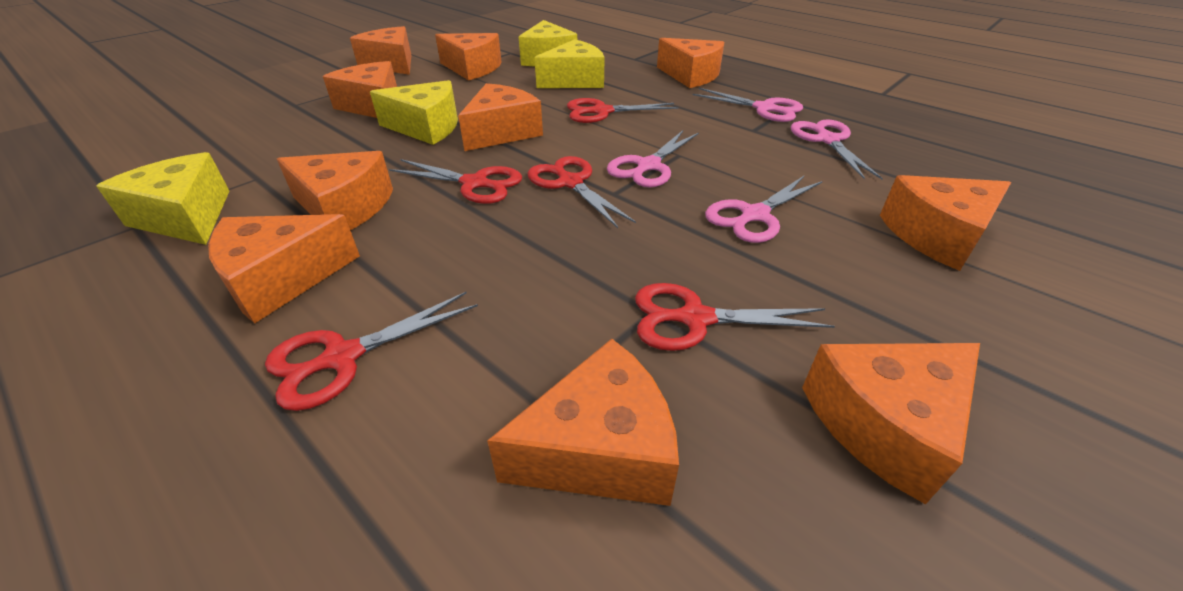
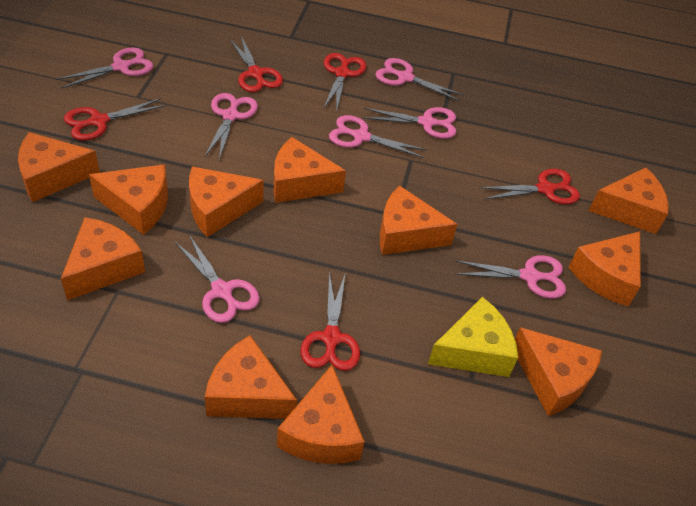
orange cheese: 10 -> 11
pink scissors: 4 -> 7
yellow cheese: 4 -> 1

